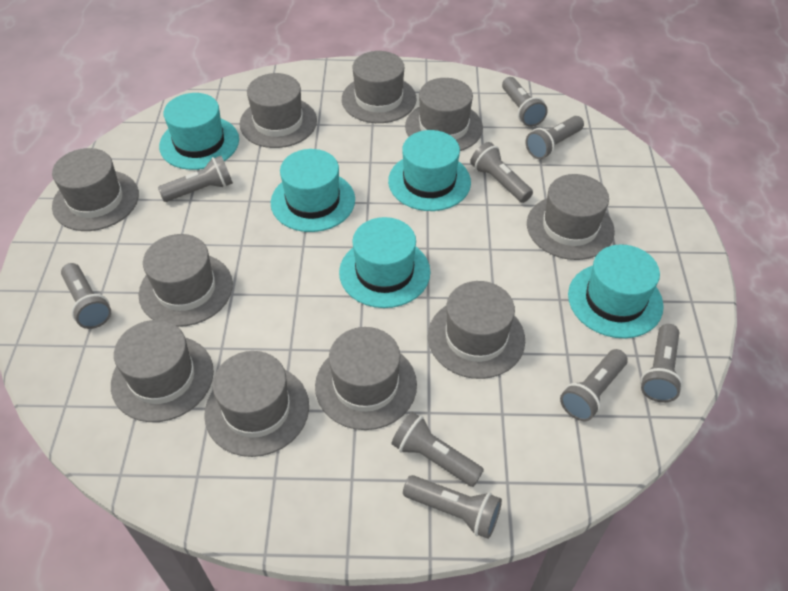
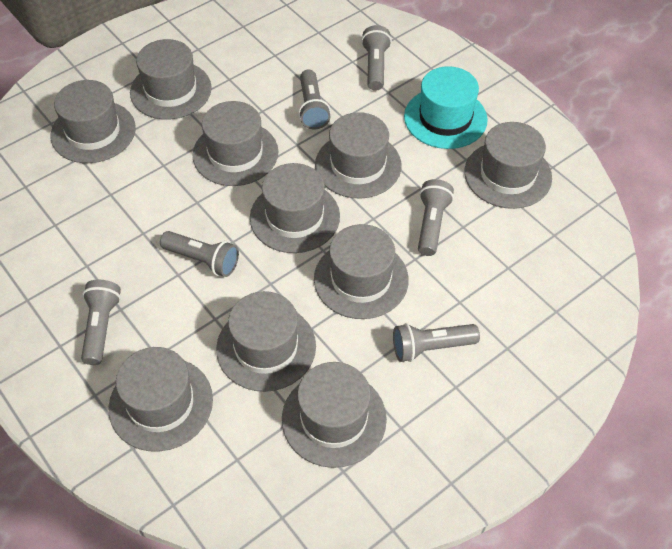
grey flashlight: 9 -> 6
turquoise hat: 5 -> 1

